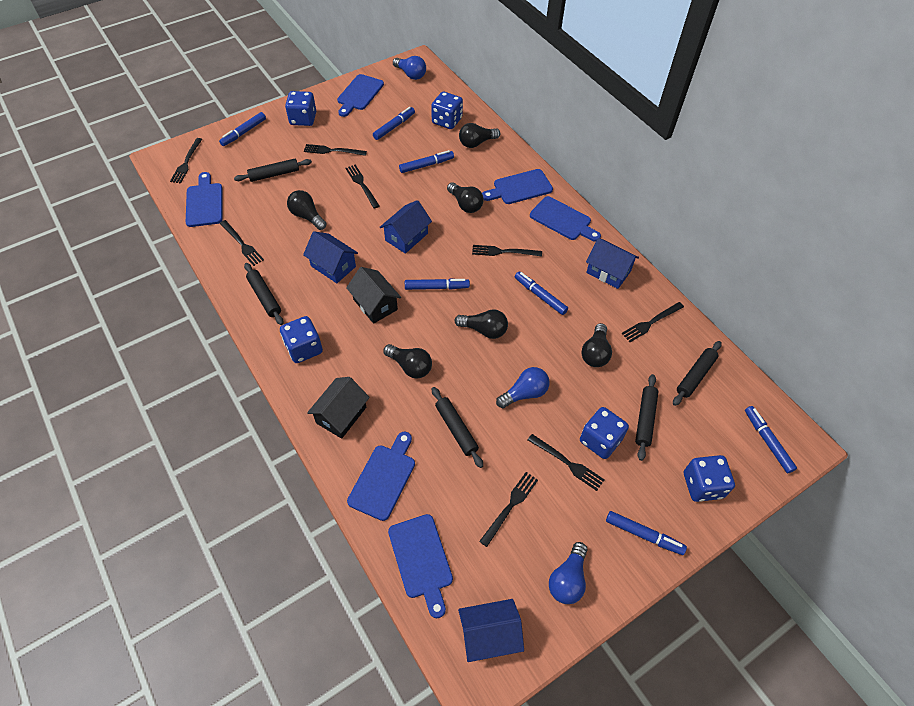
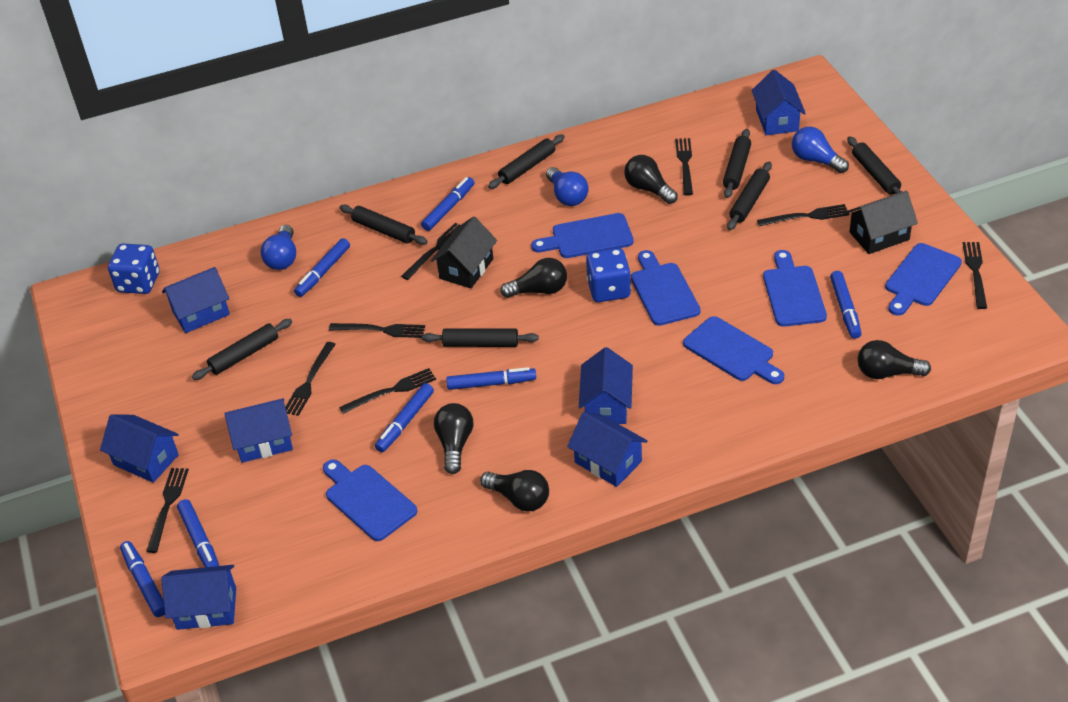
black light bulb: 6 -> 5
black rolling pin: 5 -> 7
blue dice: 5 -> 2
blue house: 4 -> 7

